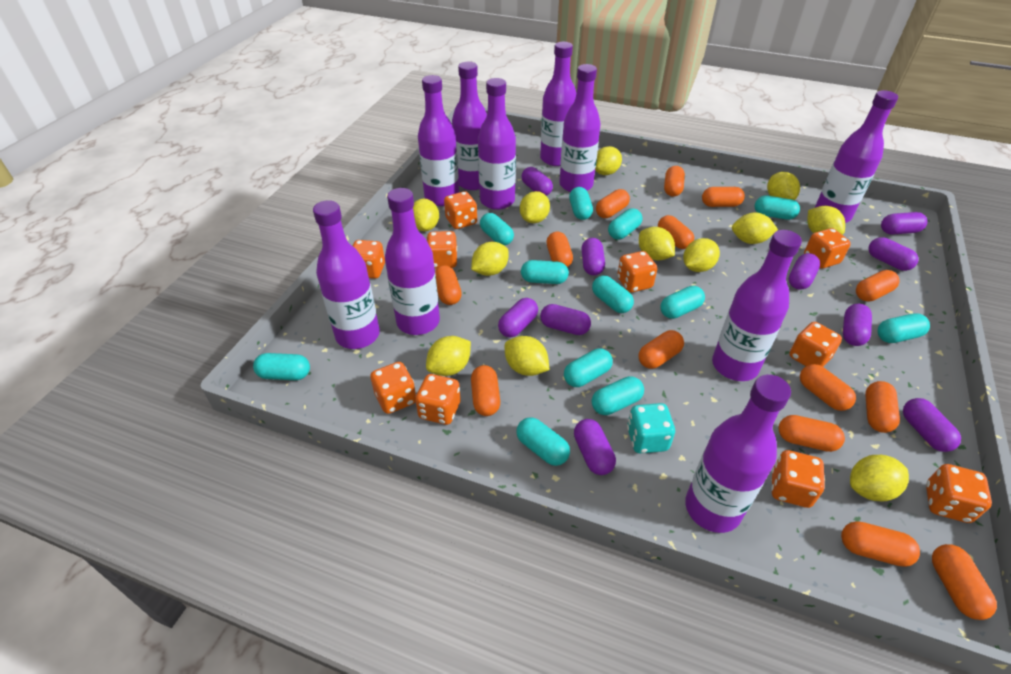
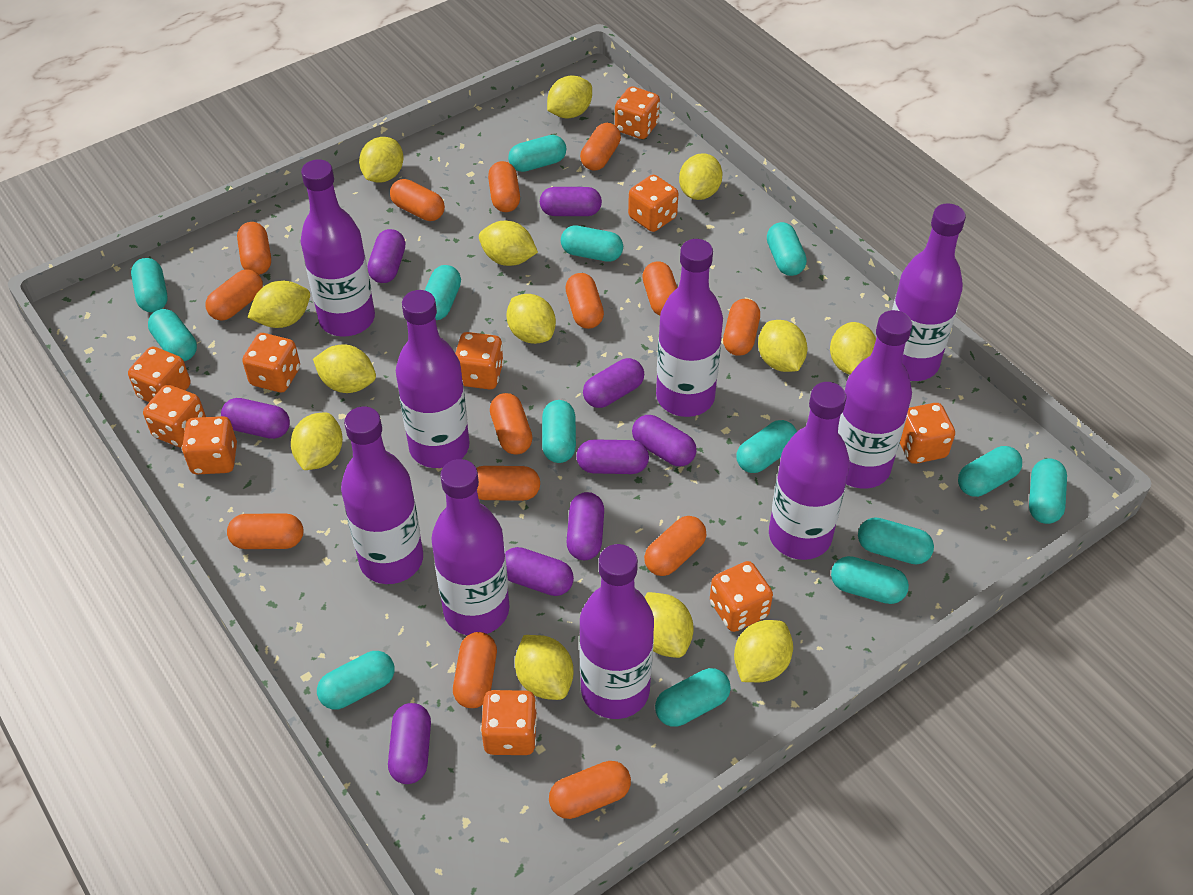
purple bottle: 10 -> 9
purple capsule: 10 -> 9
turquoise capsule: 12 -> 14
turquoise dice: 1 -> 0
yellow lemon: 12 -> 13

